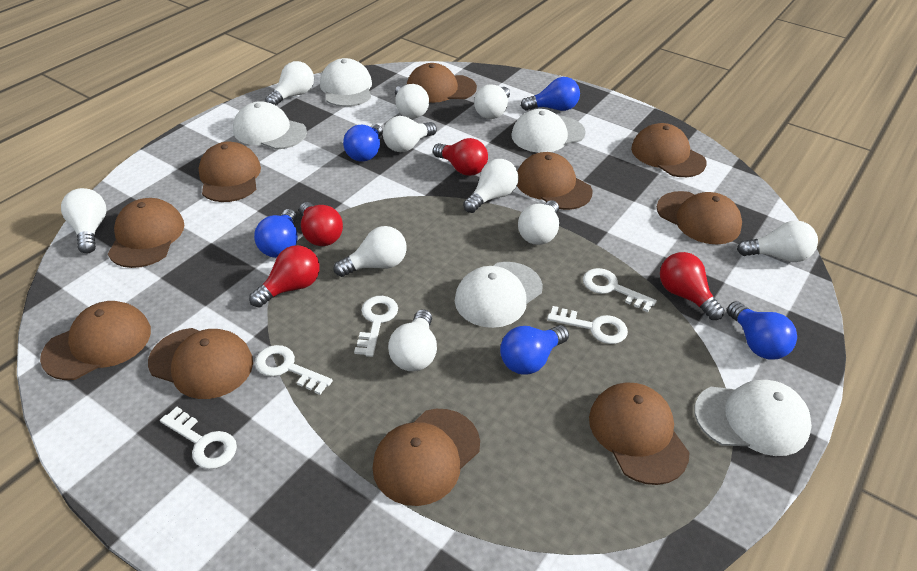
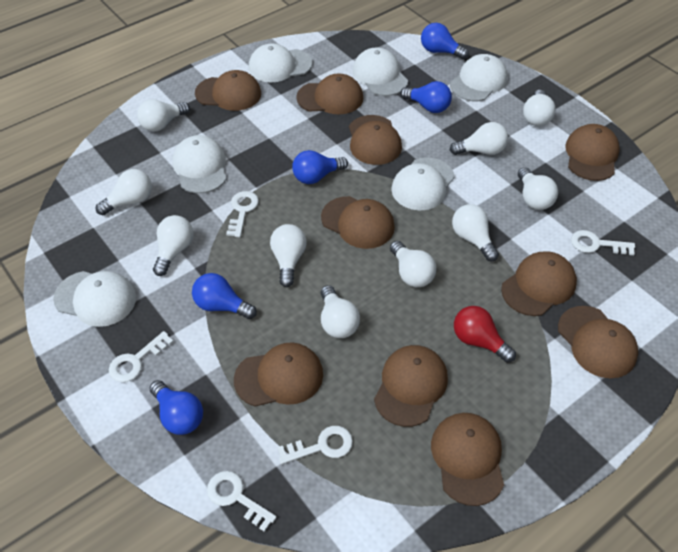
red light bulb: 4 -> 1
white cap: 5 -> 6

